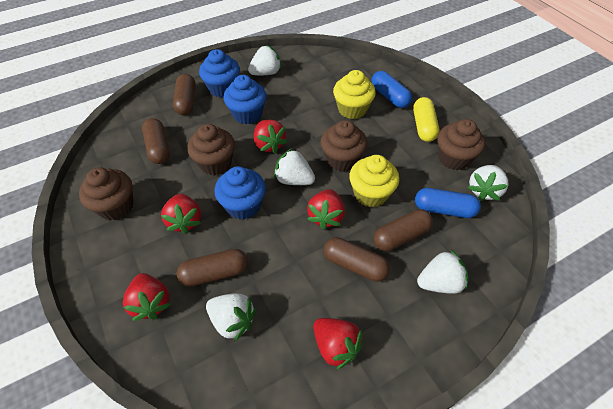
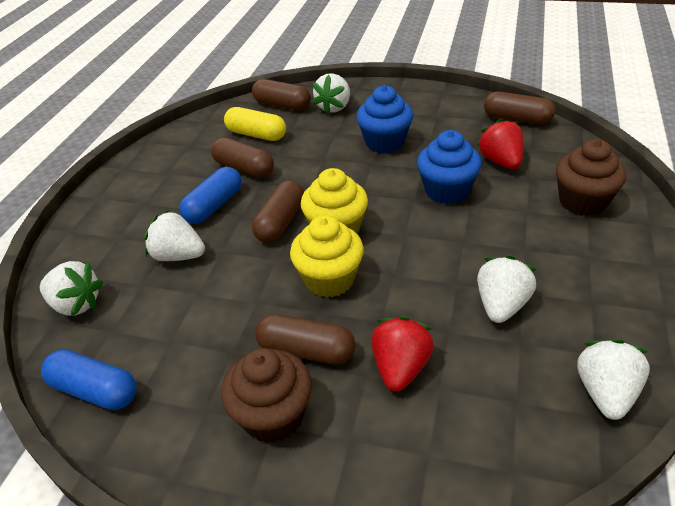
blue cupcake: 3 -> 2
brown cupcake: 4 -> 2
red strawberry: 5 -> 2

